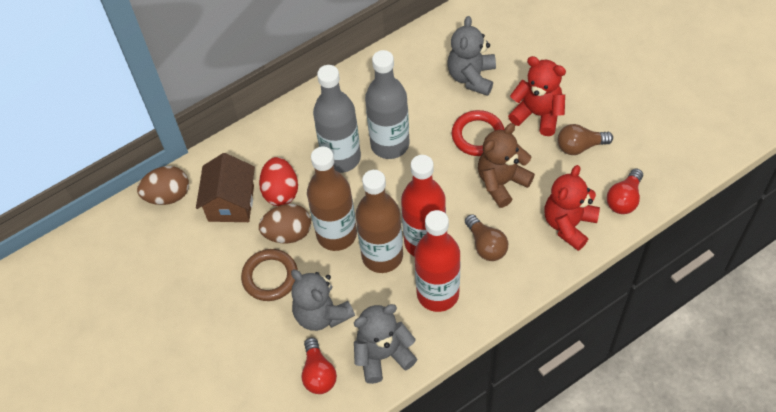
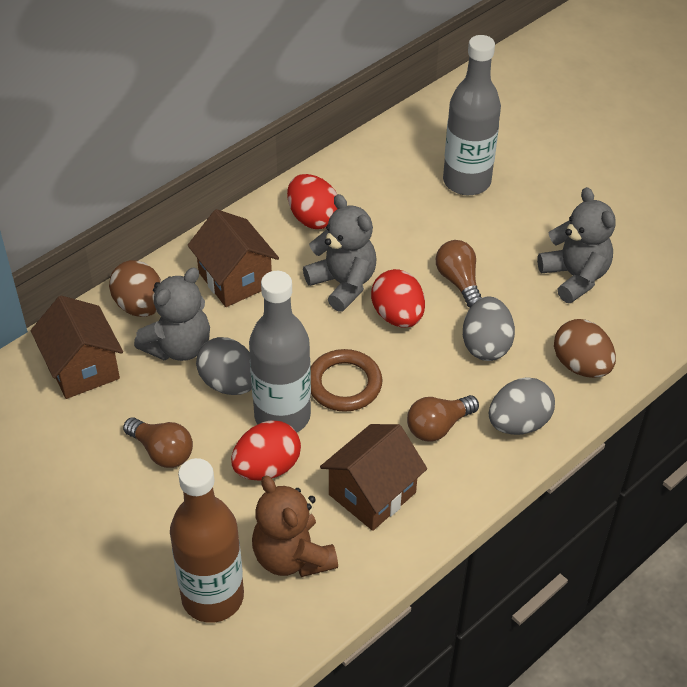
brown bottle: 2 -> 1
brown house: 1 -> 3
brown light bulb: 2 -> 3
grey egg: 0 -> 3
red bottle: 2 -> 0
red egg: 1 -> 3
red light bulb: 2 -> 0
red ring: 1 -> 0
red teddy bear: 2 -> 0

